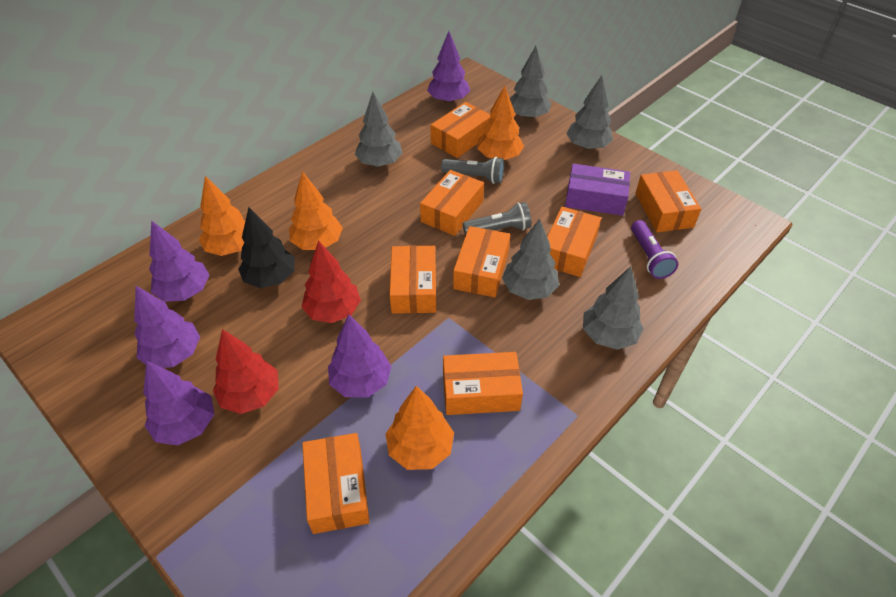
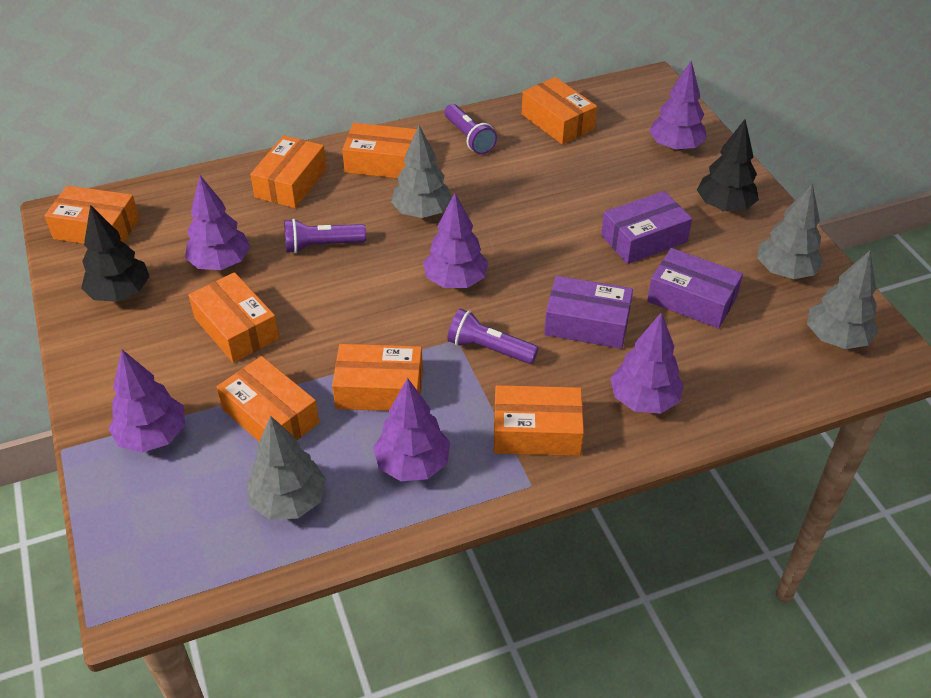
black tree: 1 -> 2
grey flashlight: 2 -> 0
grey tree: 5 -> 4
orange tree: 4 -> 0
purple box: 1 -> 3
purple flashlight: 1 -> 3
purple tree: 5 -> 6
red tree: 2 -> 0

